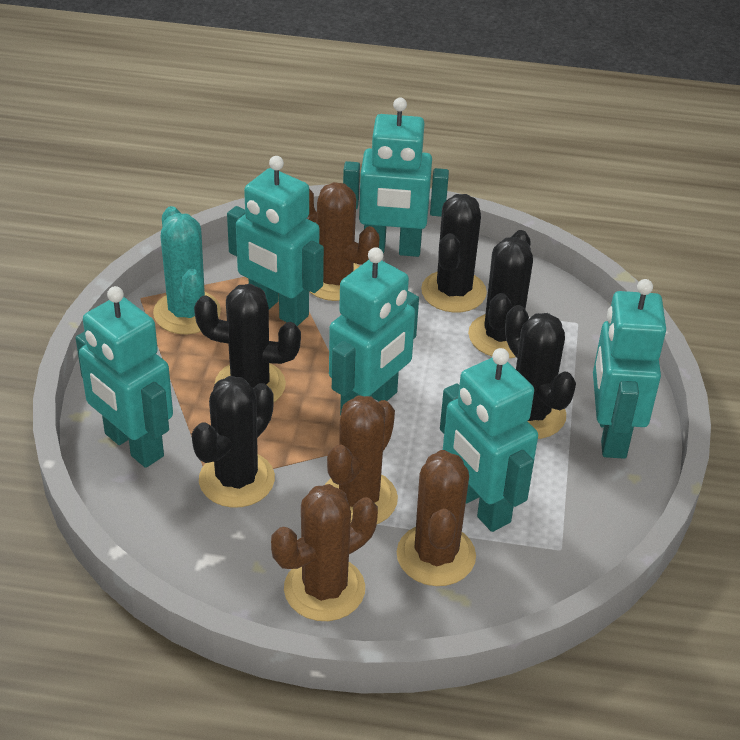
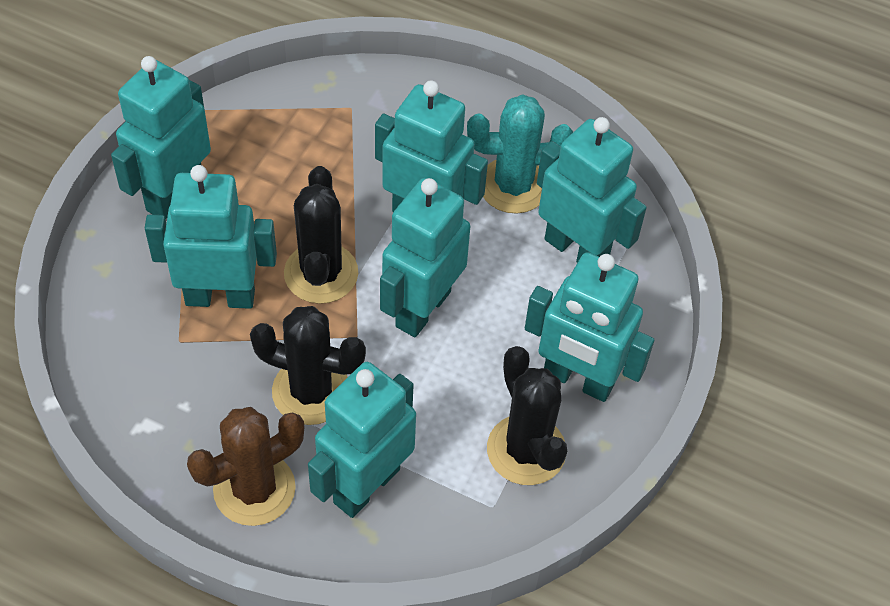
black cactus: 5 -> 3
brown cactus: 4 -> 1
turquoise robot: 6 -> 7

